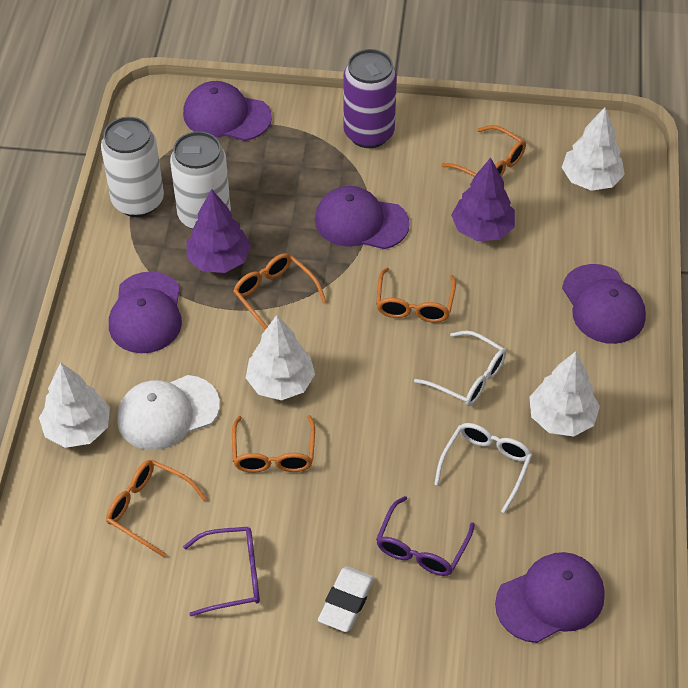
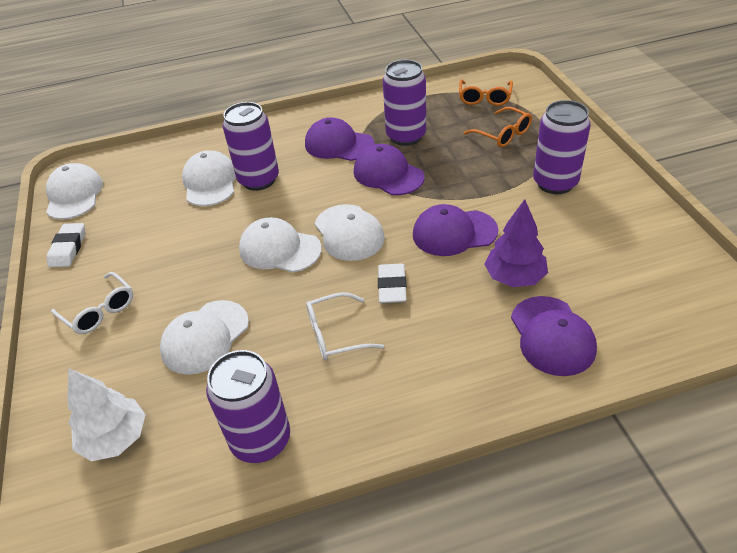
orange glasses: 5 -> 2
purple can: 1 -> 4
purple cap: 5 -> 4
purple glasses: 2 -> 0
purple tree: 2 -> 1
white can: 2 -> 0
white cap: 1 -> 5
white eraser: 1 -> 2
white tree: 4 -> 1

